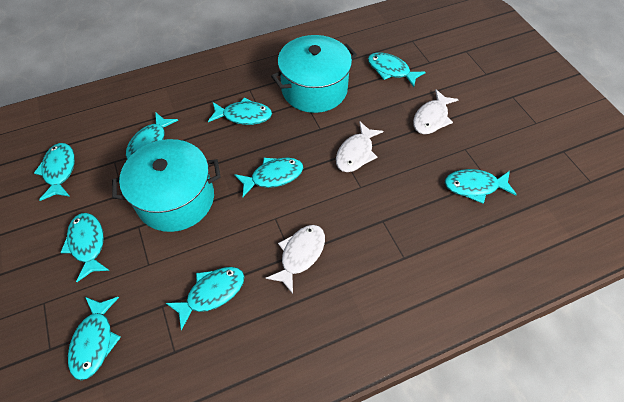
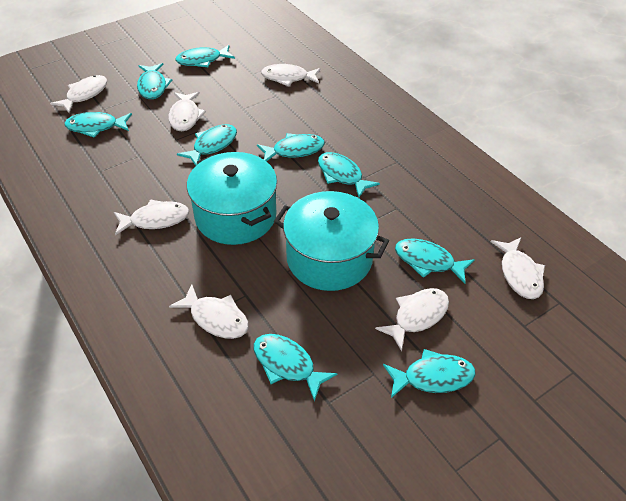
white fish: 3 -> 7

